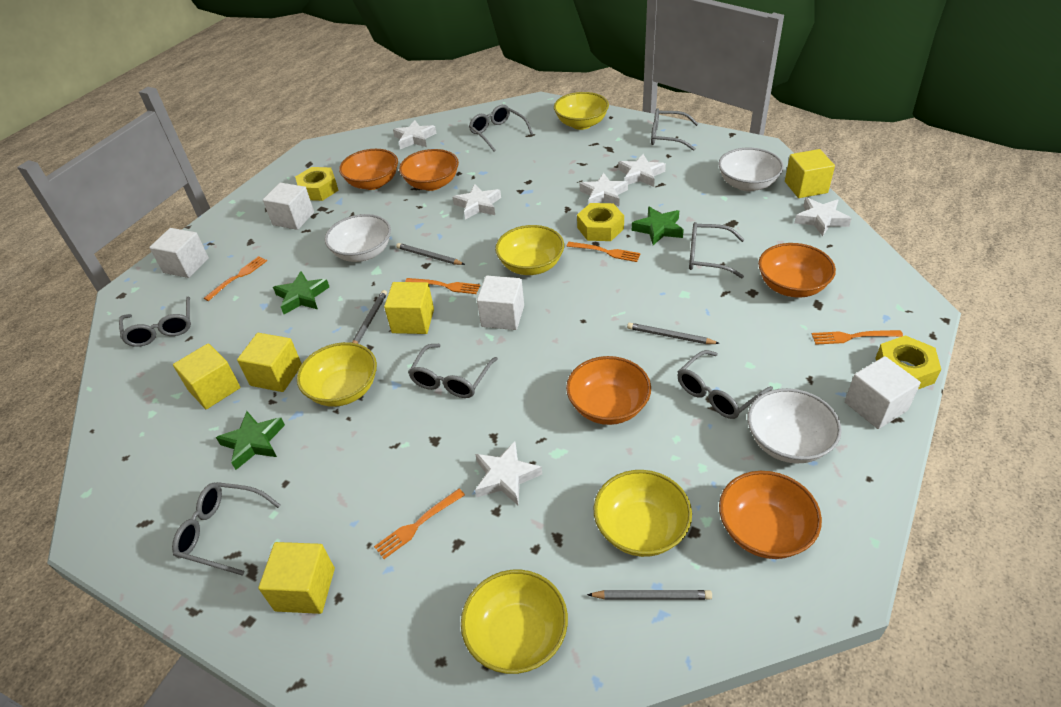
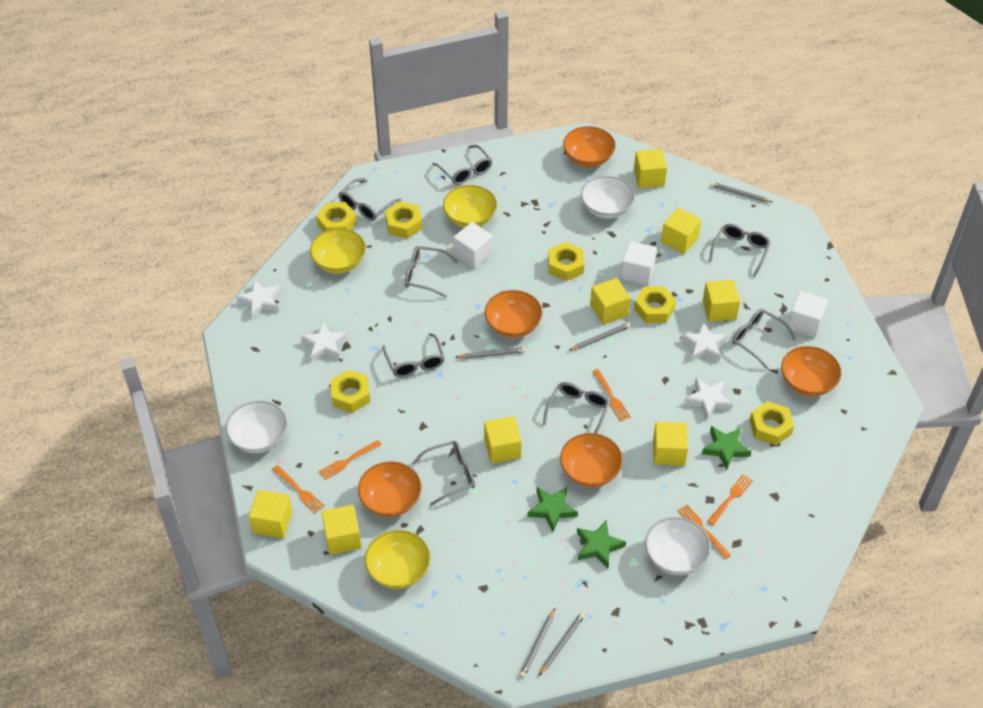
grey glasses: 7 -> 8
grey pencil: 4 -> 5
white cube: 4 -> 3
white star: 6 -> 4
yellow bowl: 5 -> 3
yellow cube: 5 -> 8
yellow nut: 3 -> 6

